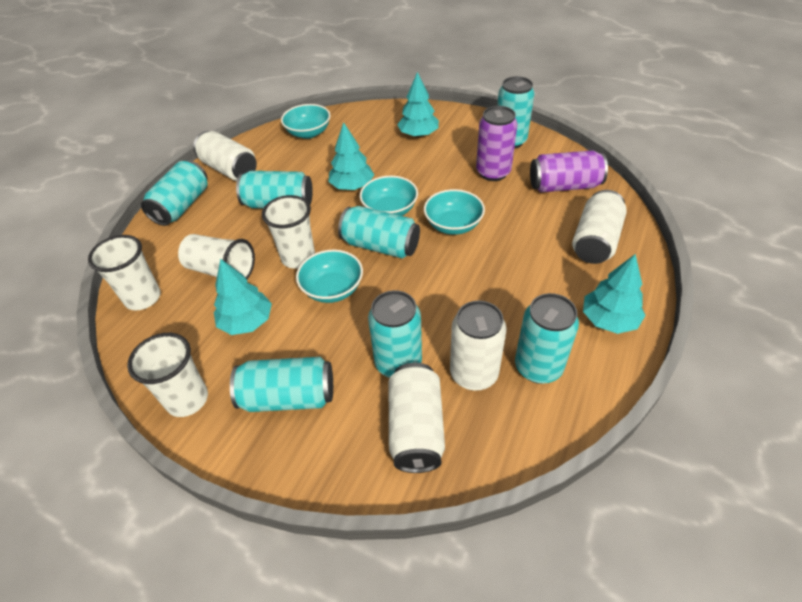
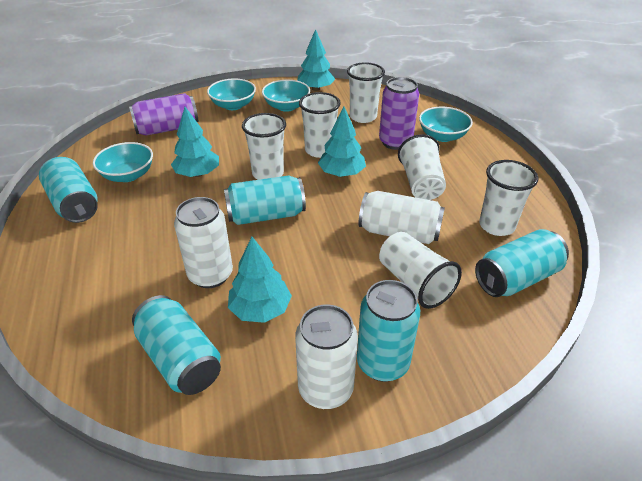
turquoise can: 7 -> 5
white can: 4 -> 3
white cup: 4 -> 6

